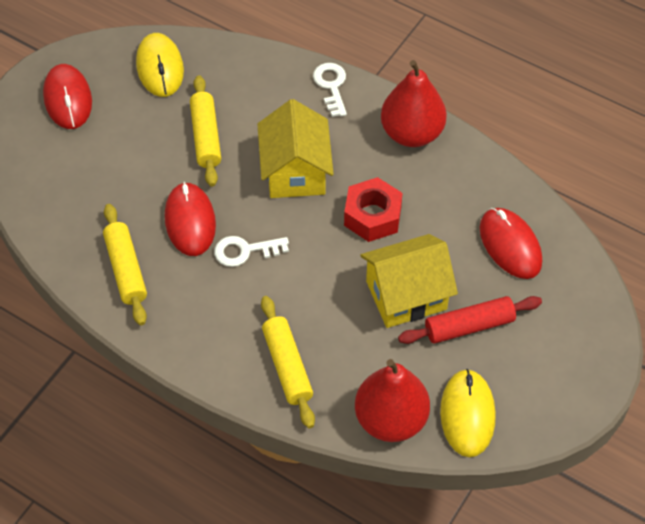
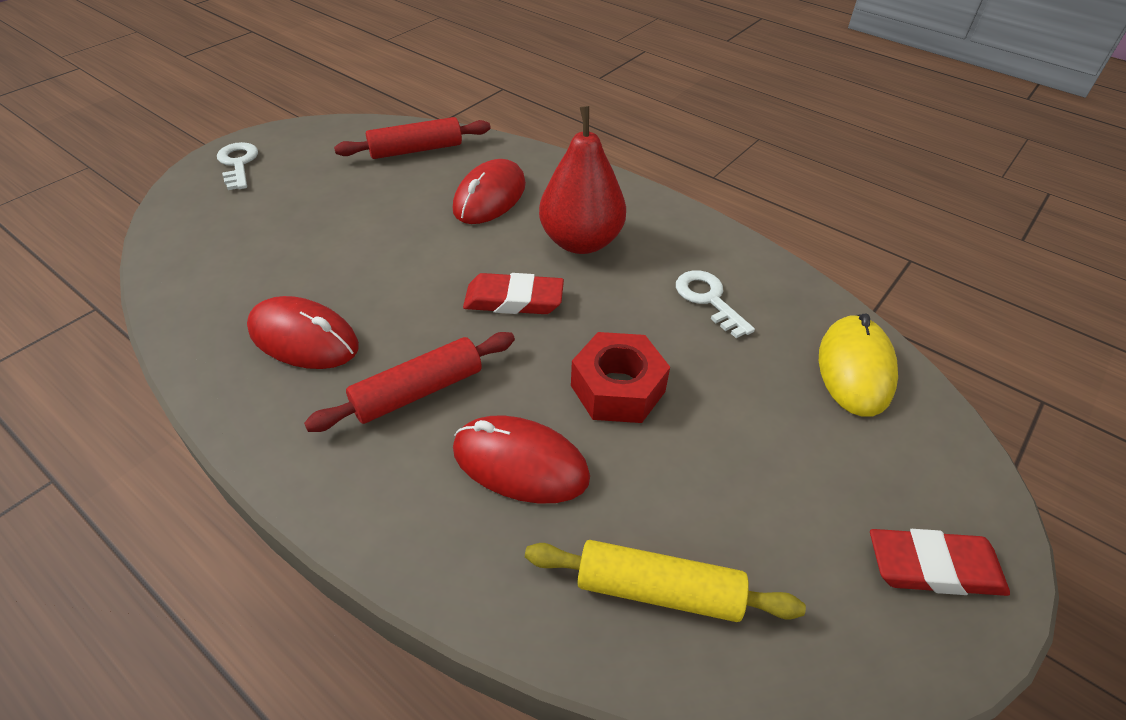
red eraser: 0 -> 2
red pear: 2 -> 1
red rolling pin: 1 -> 2
yellow house: 2 -> 0
yellow mouse: 2 -> 1
yellow rolling pin: 3 -> 1

